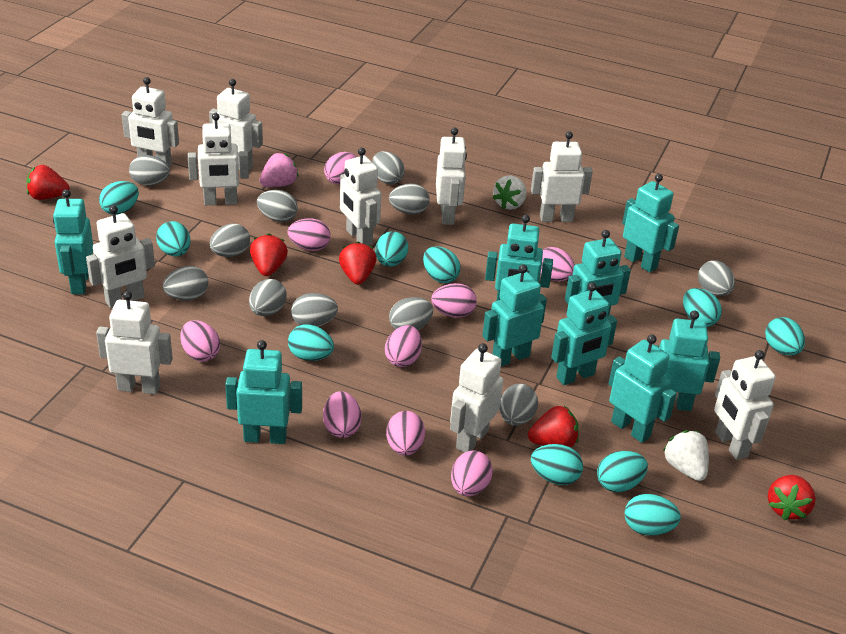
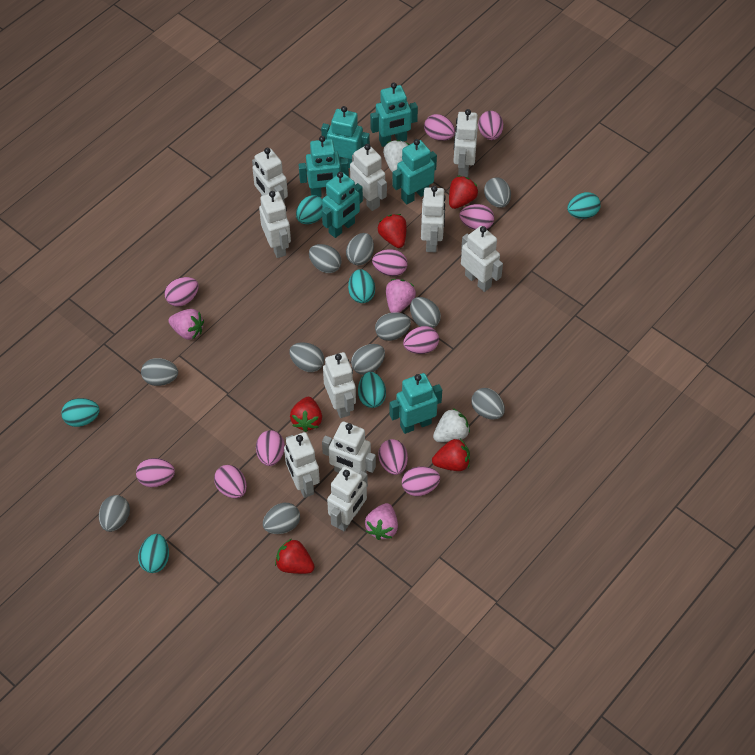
pink egg: 9 -> 11
pink strawberry: 1 -> 3
turquoise egg: 10 -> 6
turquoise robot: 9 -> 6

